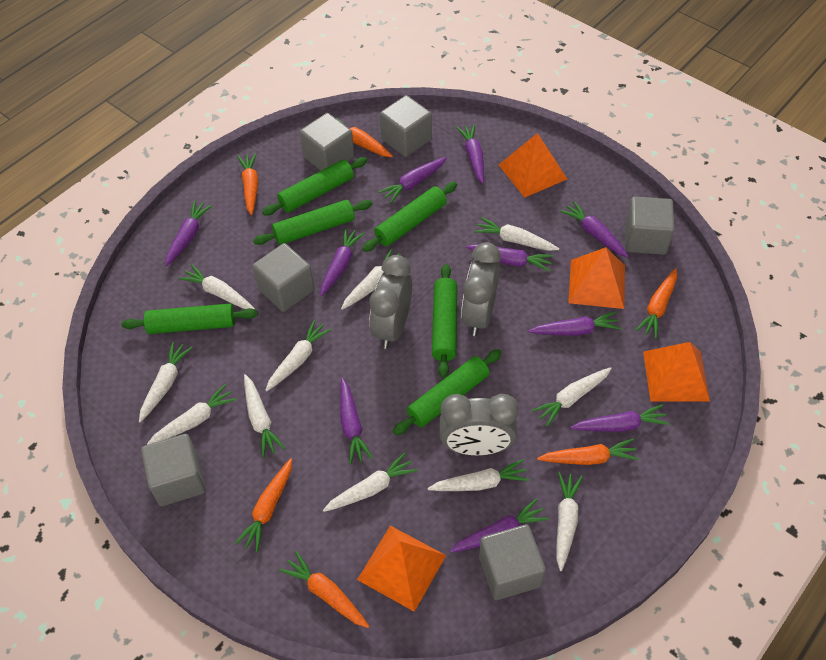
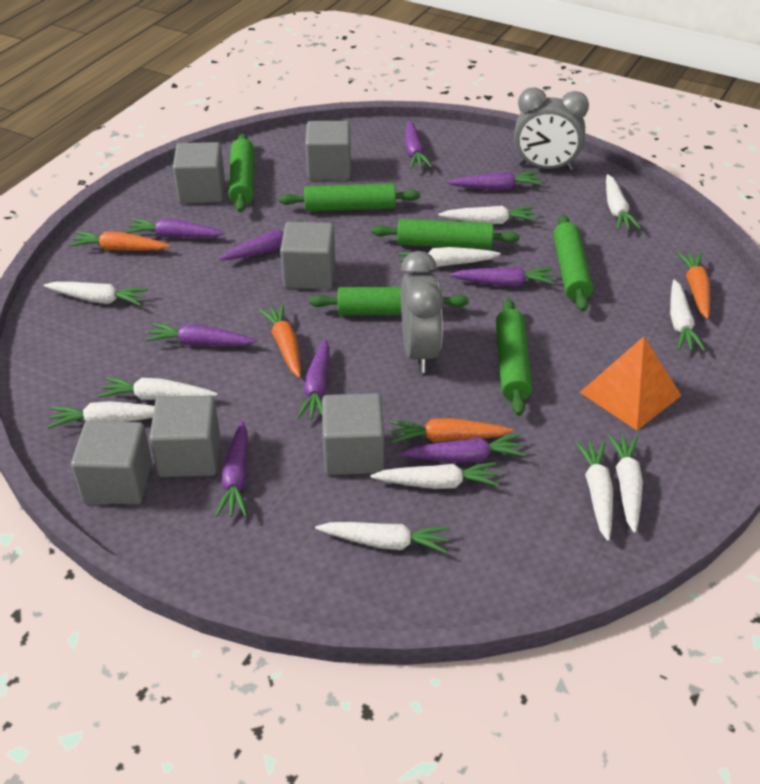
grey clock: 3 -> 2
orange carrot: 6 -> 4
orange pyramid: 4 -> 1
purple carrot: 10 -> 9

